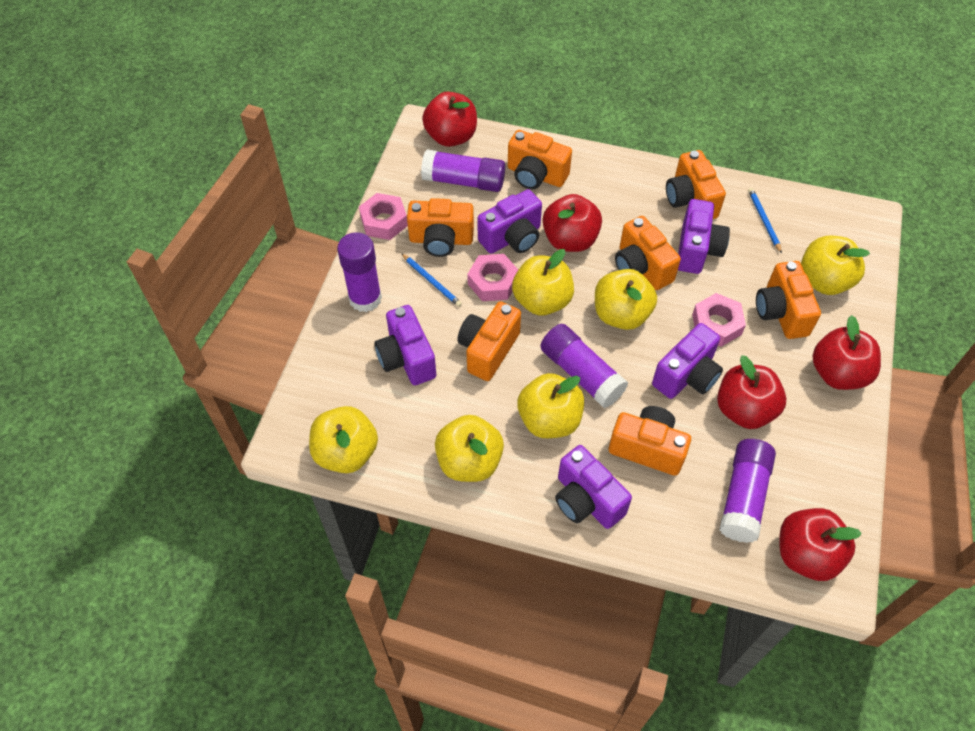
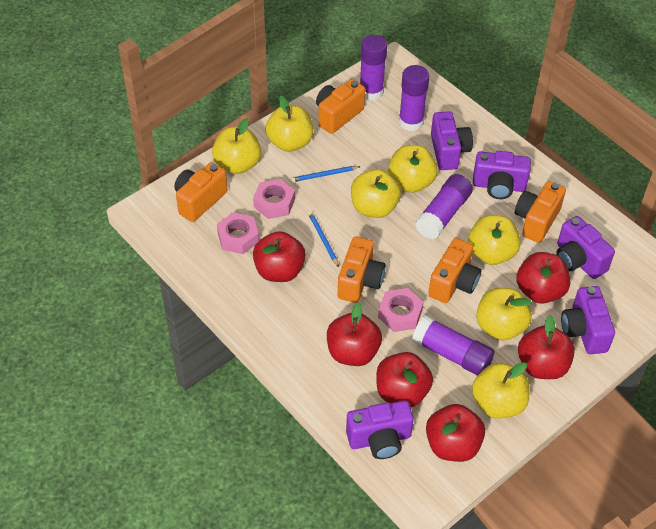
orange camera: 7 -> 5
red apple: 5 -> 6
yellow apple: 6 -> 7

